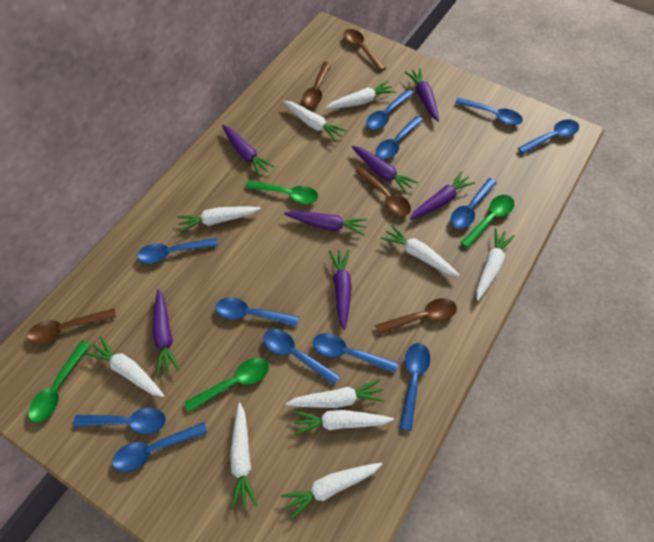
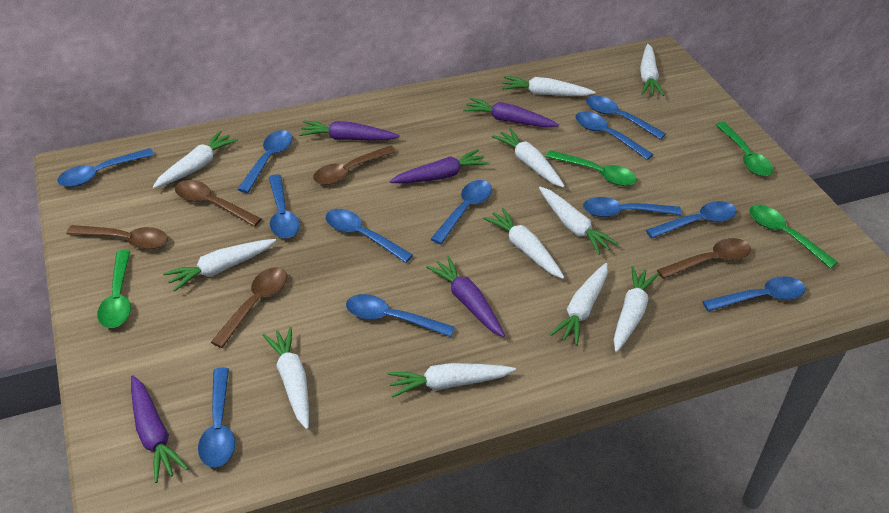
purple carrot: 7 -> 5
white carrot: 10 -> 11

